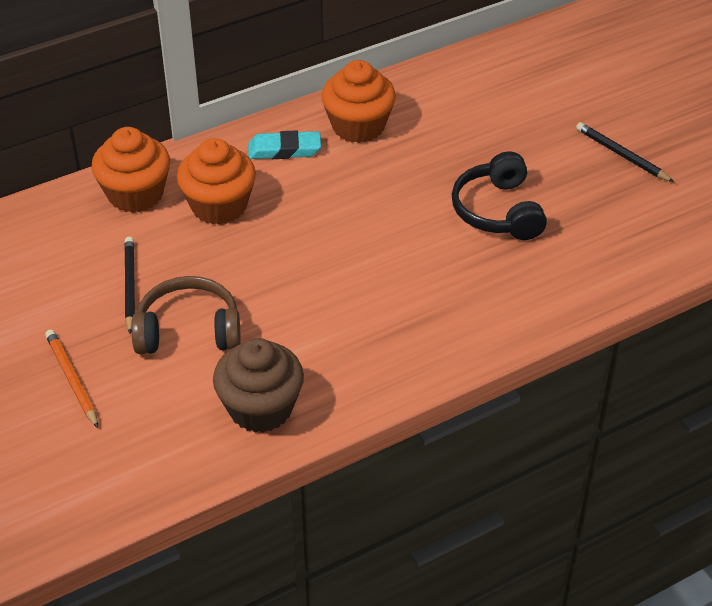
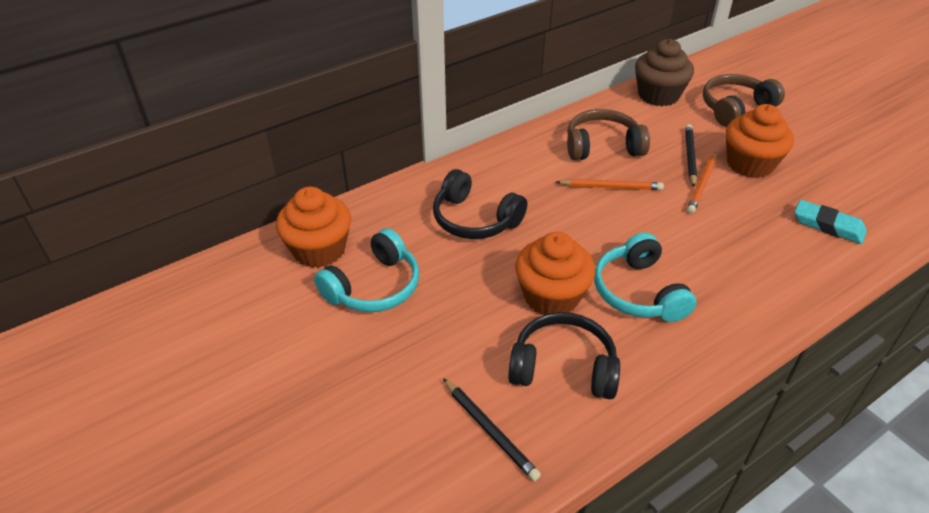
black headphones: 1 -> 2
brown headphones: 1 -> 2
orange pencil: 1 -> 2
turquoise headphones: 0 -> 2

